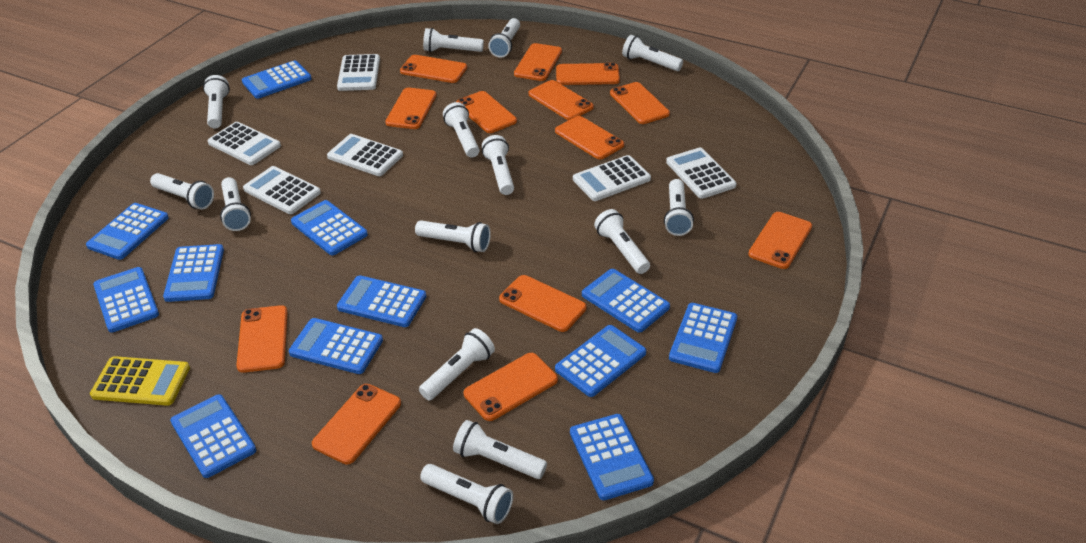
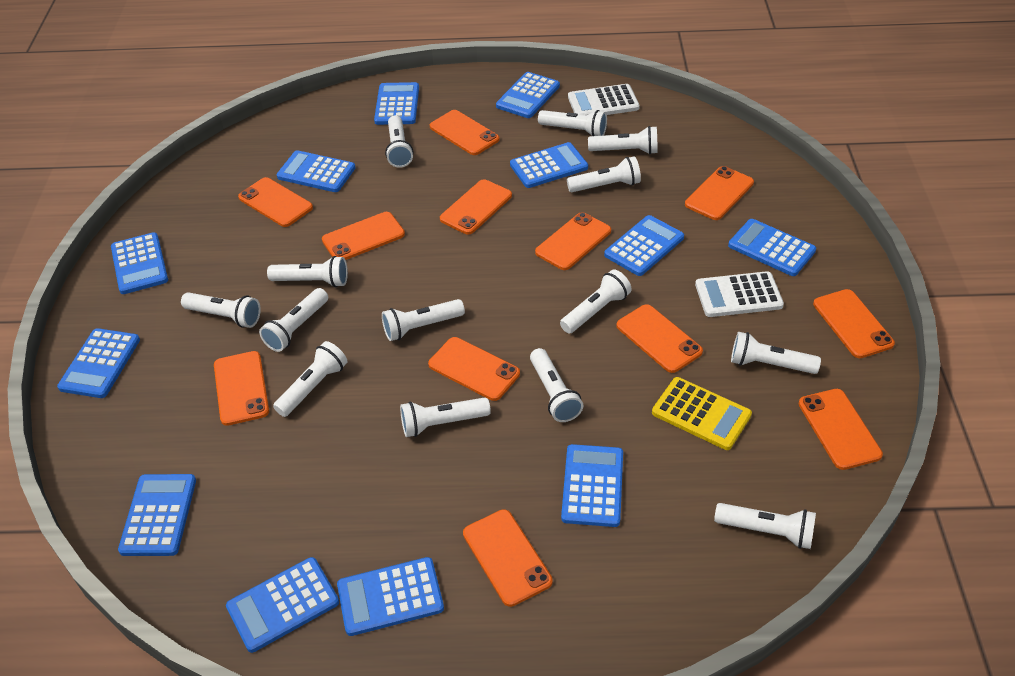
orange phone: 13 -> 12
white calculator: 6 -> 2

